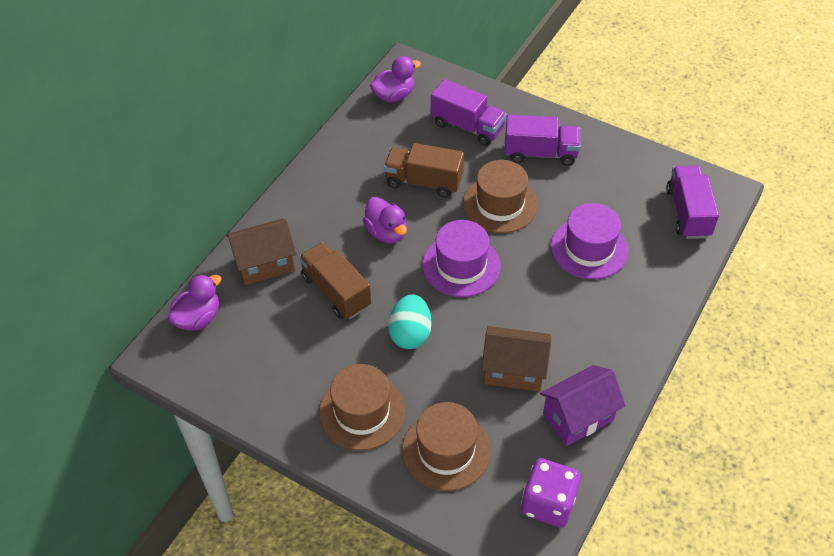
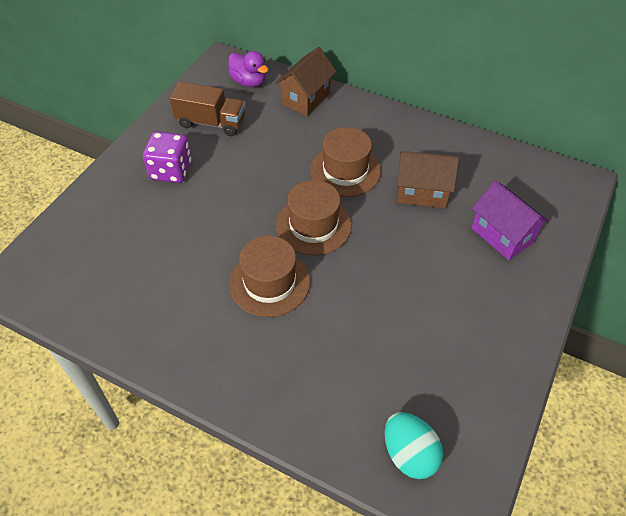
brown truck: 2 -> 1
purple duck: 3 -> 1
purple hat: 2 -> 0
purple truck: 3 -> 0

